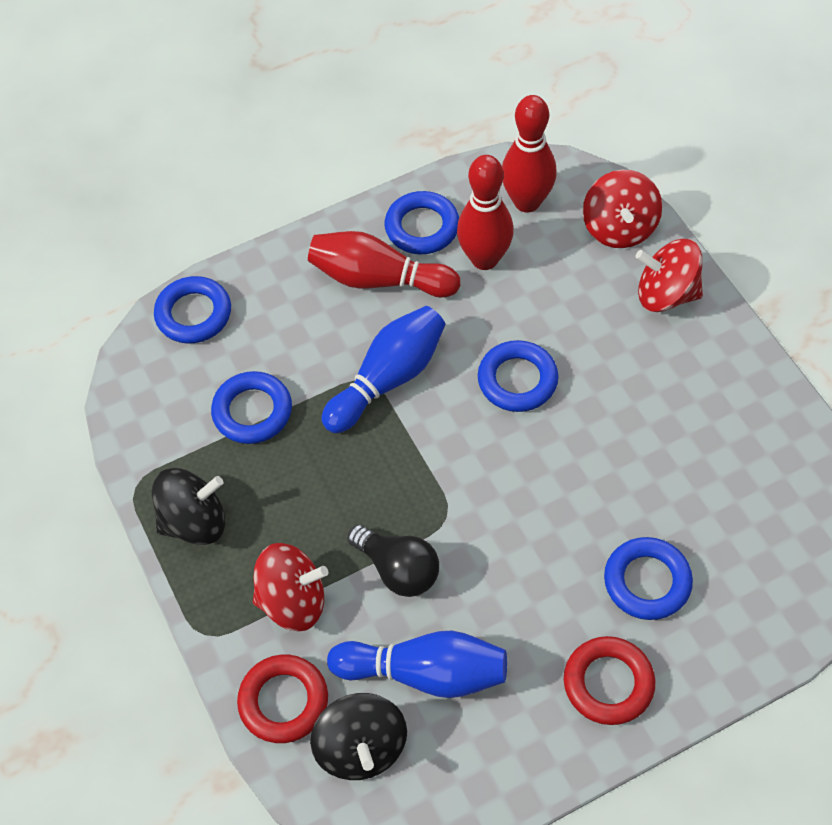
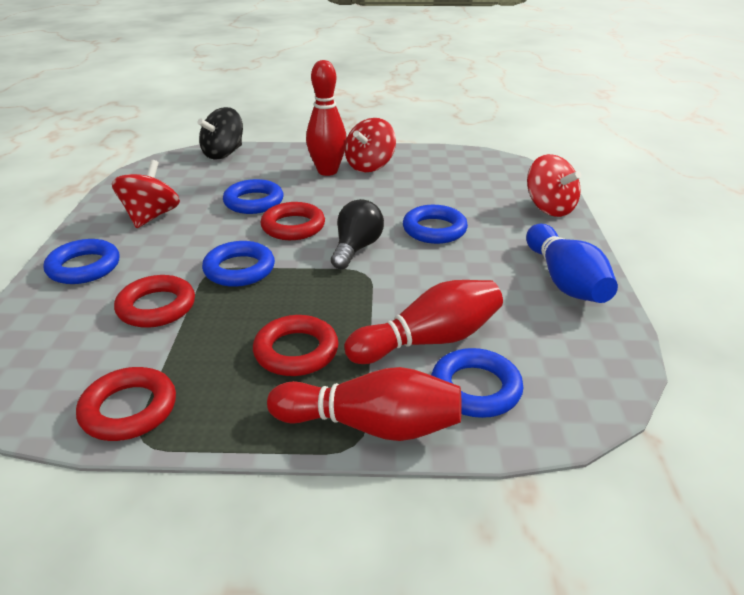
black spinning top: 2 -> 1
blue bowling pin: 2 -> 1
red ring: 2 -> 4

